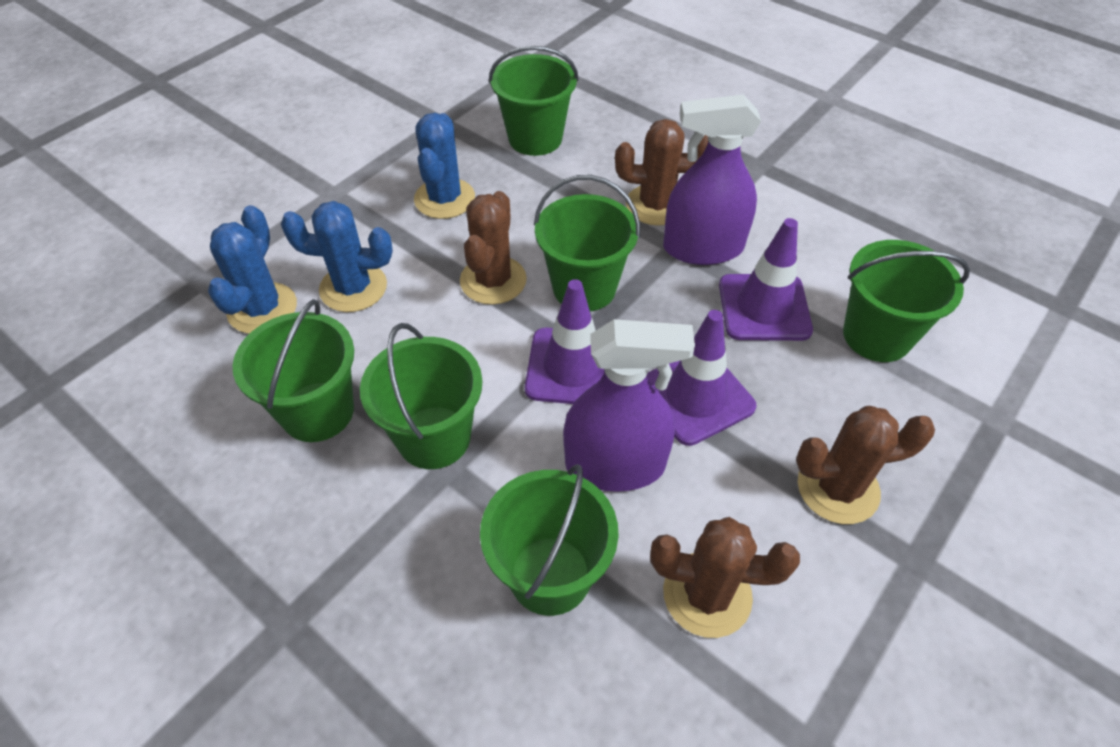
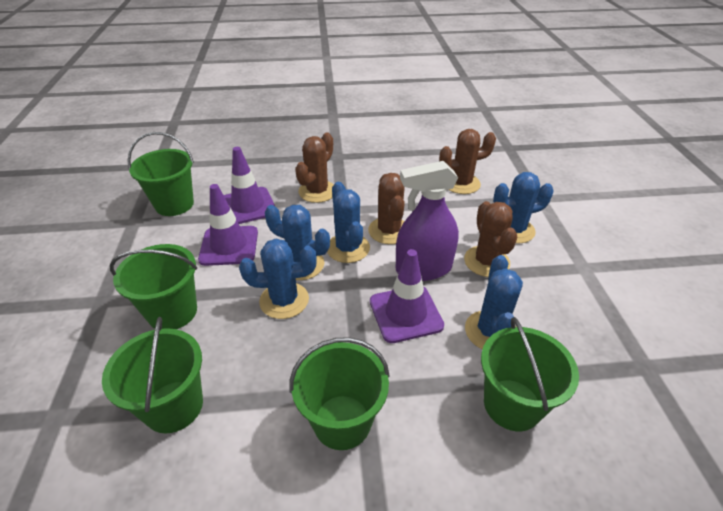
blue cactus: 3 -> 5
green bucket: 6 -> 5
purple spray bottle: 2 -> 1

